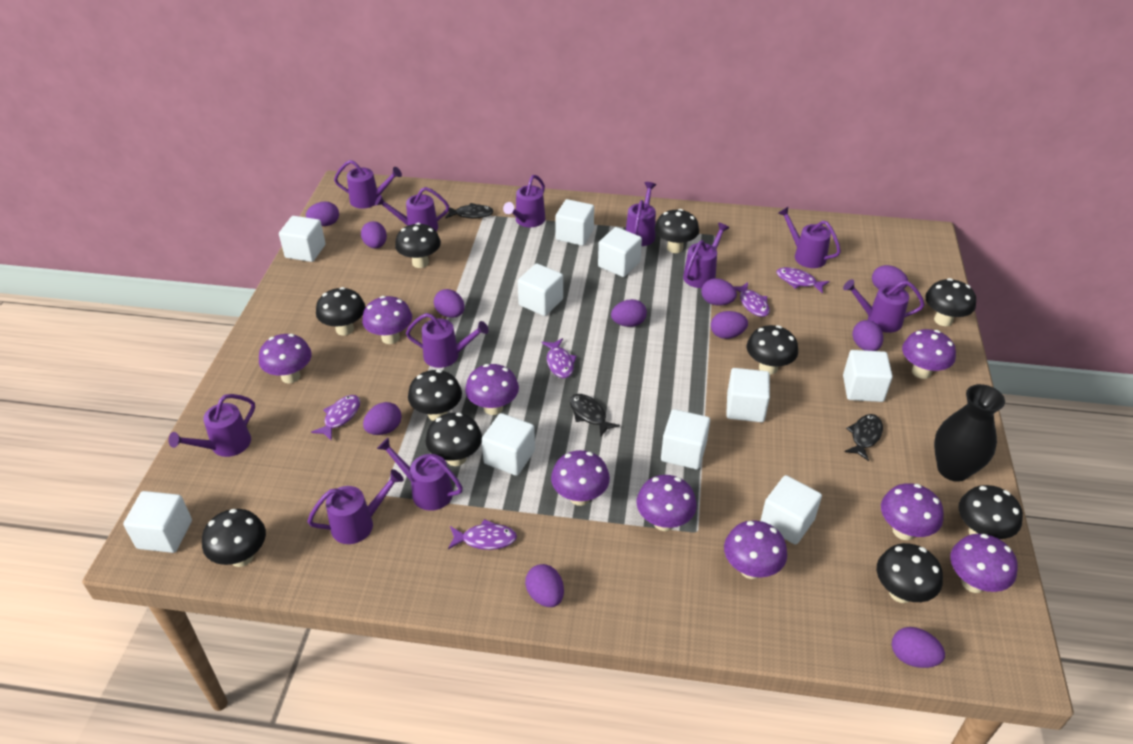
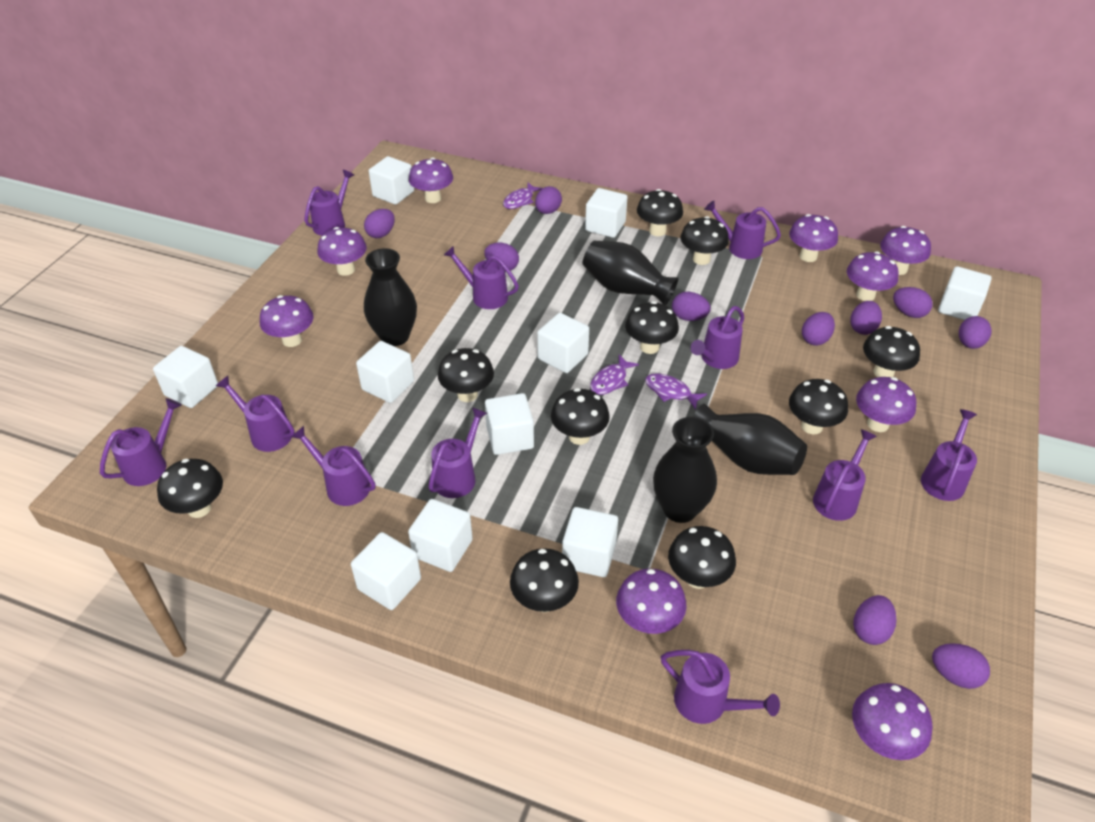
black fish: 3 -> 0
black vase: 1 -> 4
purple egg: 11 -> 10
purple fish: 5 -> 3

